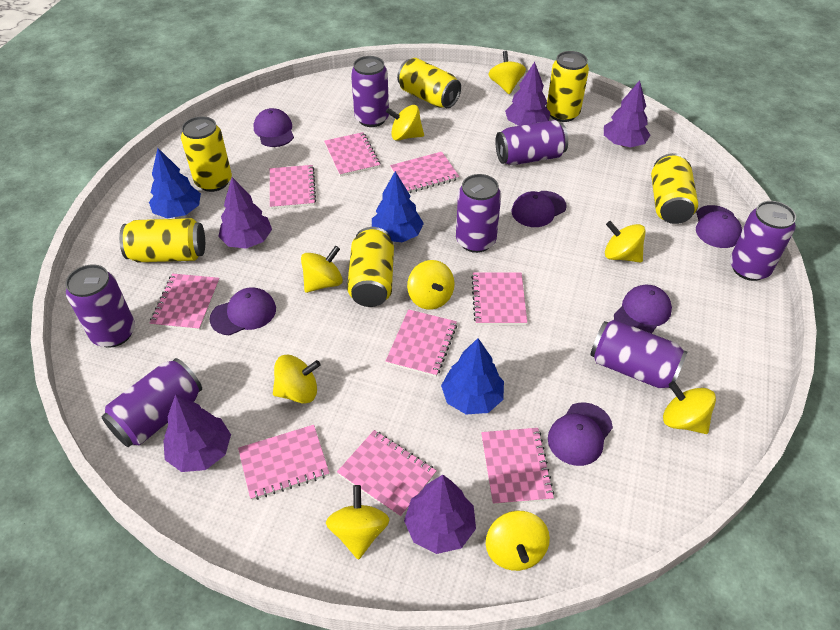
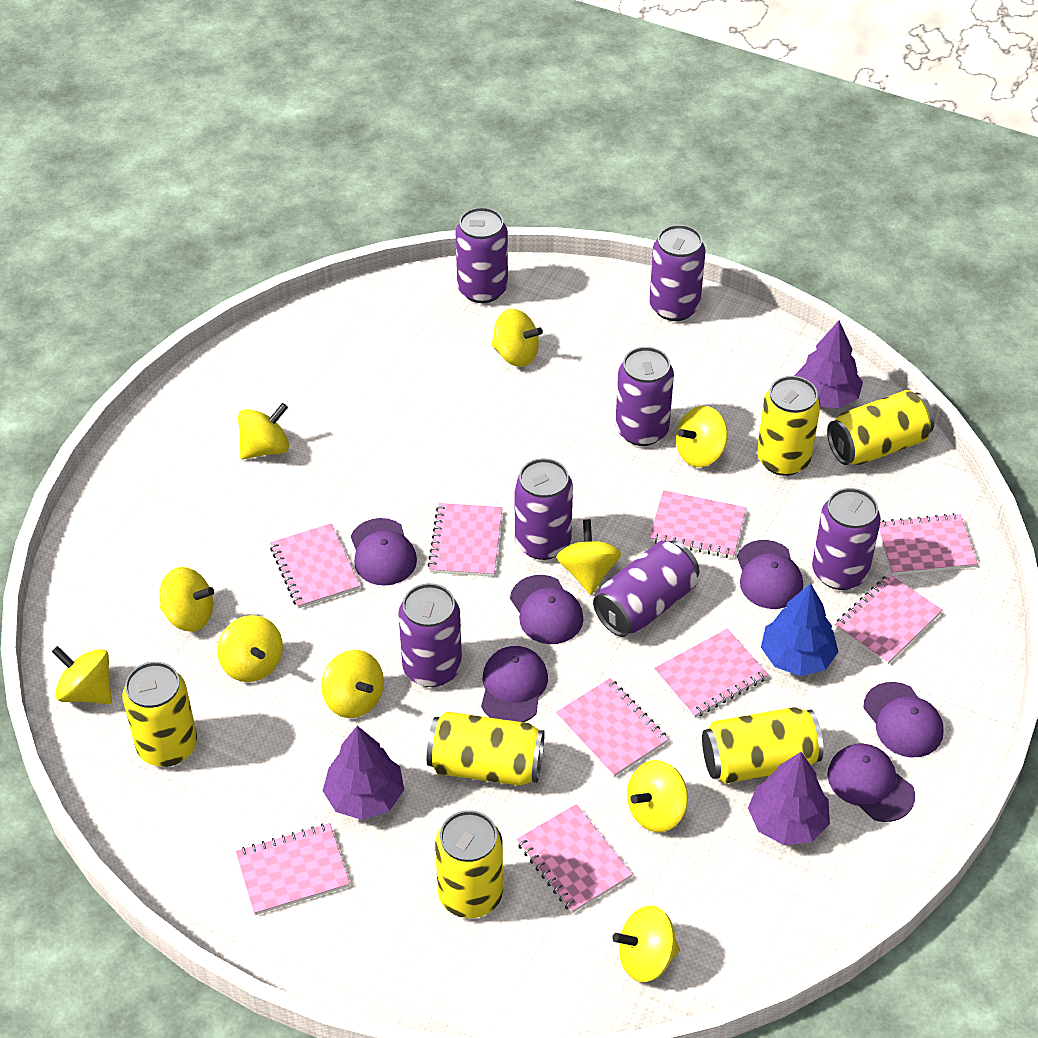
blue tree: 3 -> 1
purple tree: 5 -> 3
yellow spinning top: 9 -> 10

